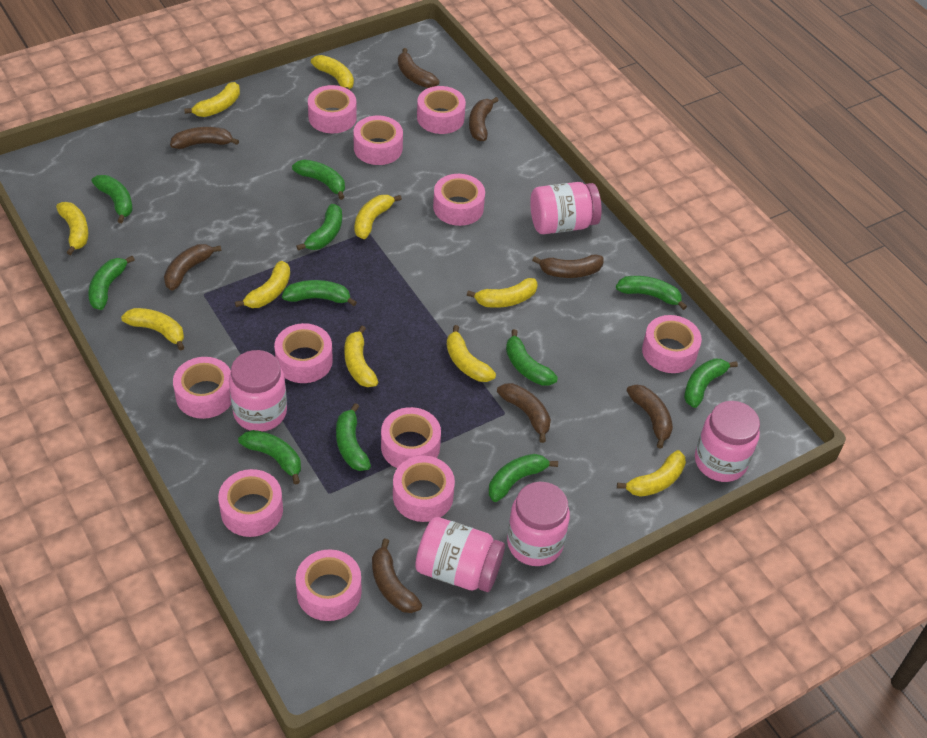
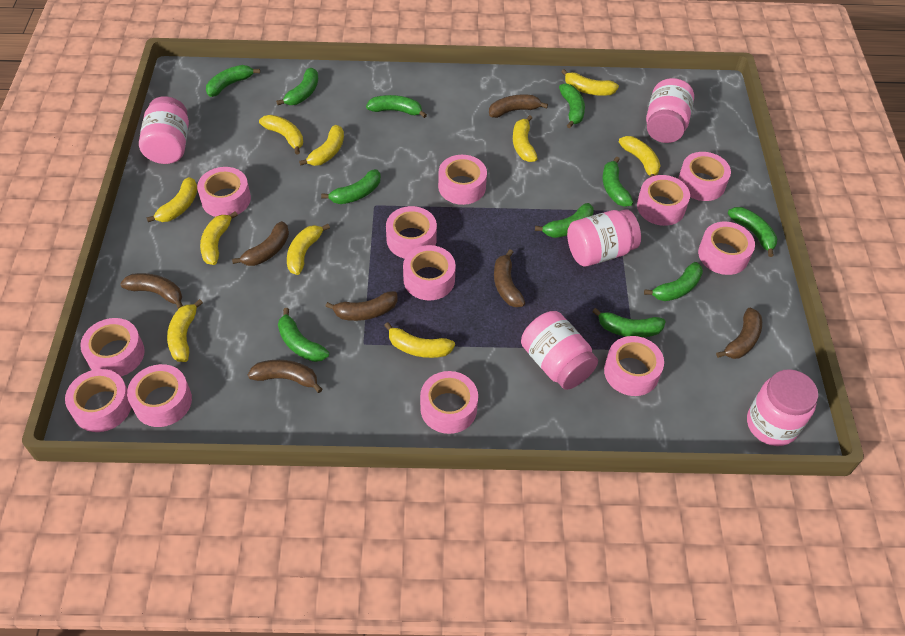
brown banana: 8 -> 7
pink tape: 11 -> 12

